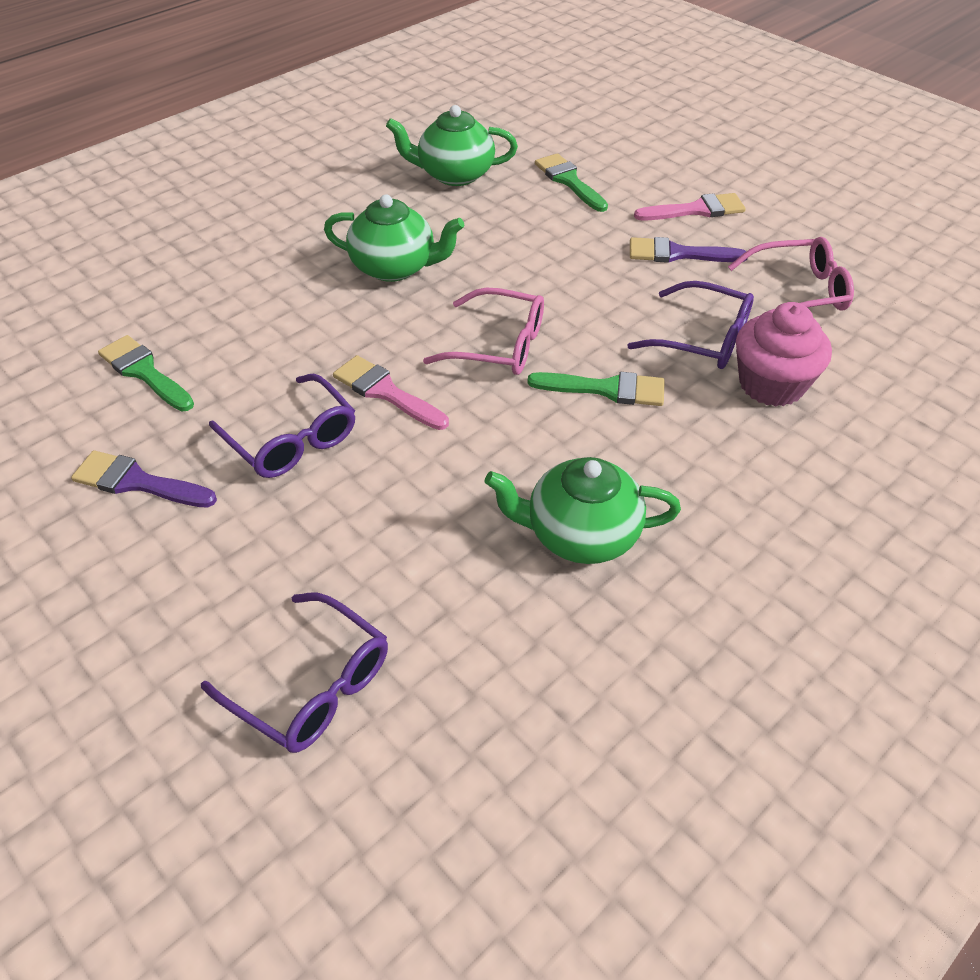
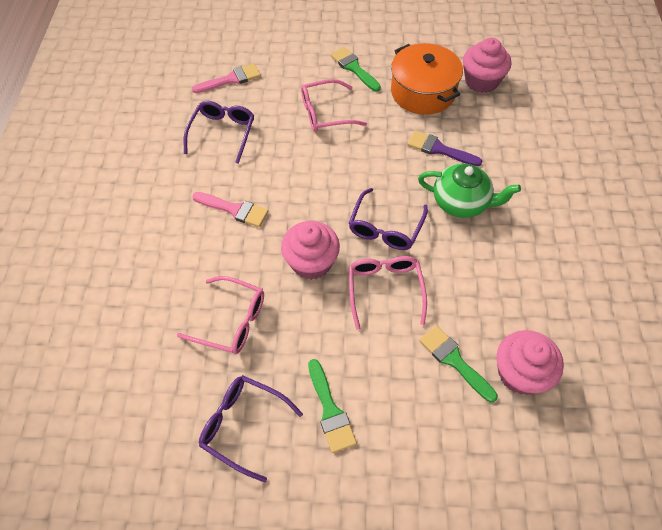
green teapot: 3 -> 1
orange pot: 0 -> 1
pink cupcake: 1 -> 3
pink glasses: 2 -> 3
purple brush: 2 -> 1

